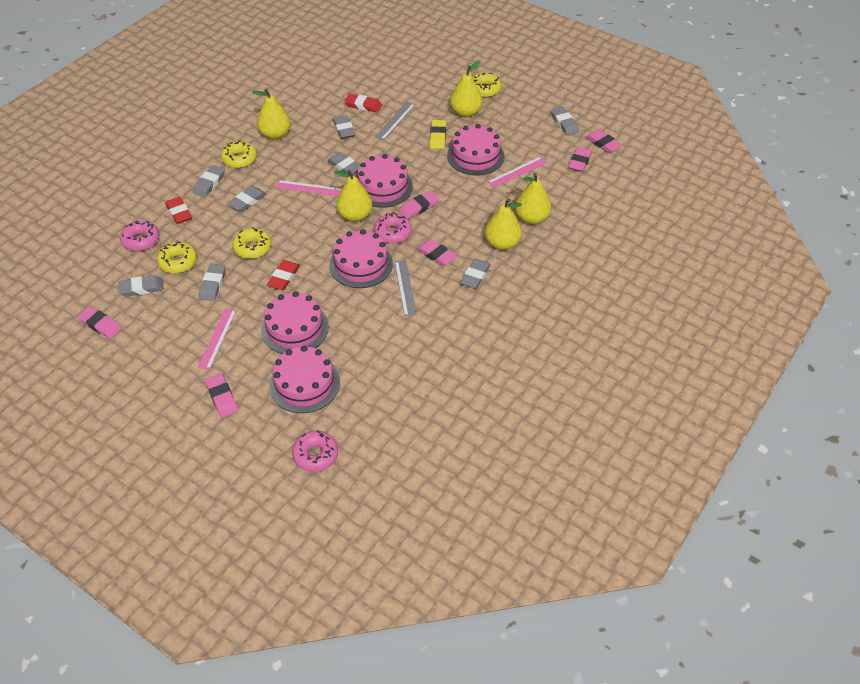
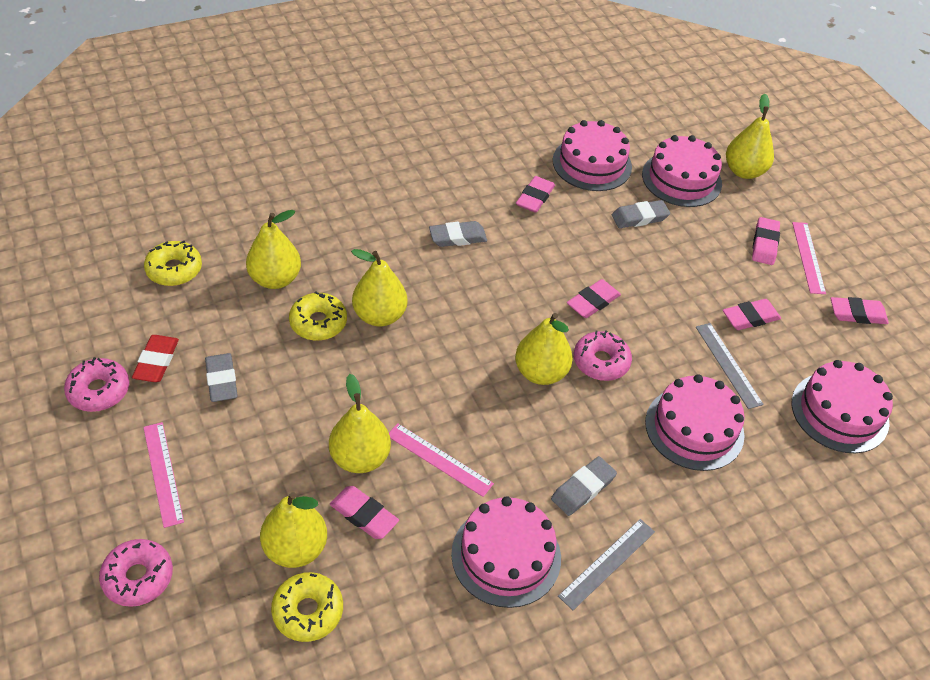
grey eraser: 8 -> 4
red eraser: 3 -> 1
yellow donut: 4 -> 3
yellow eraser: 1 -> 0
yellow pear: 5 -> 6

